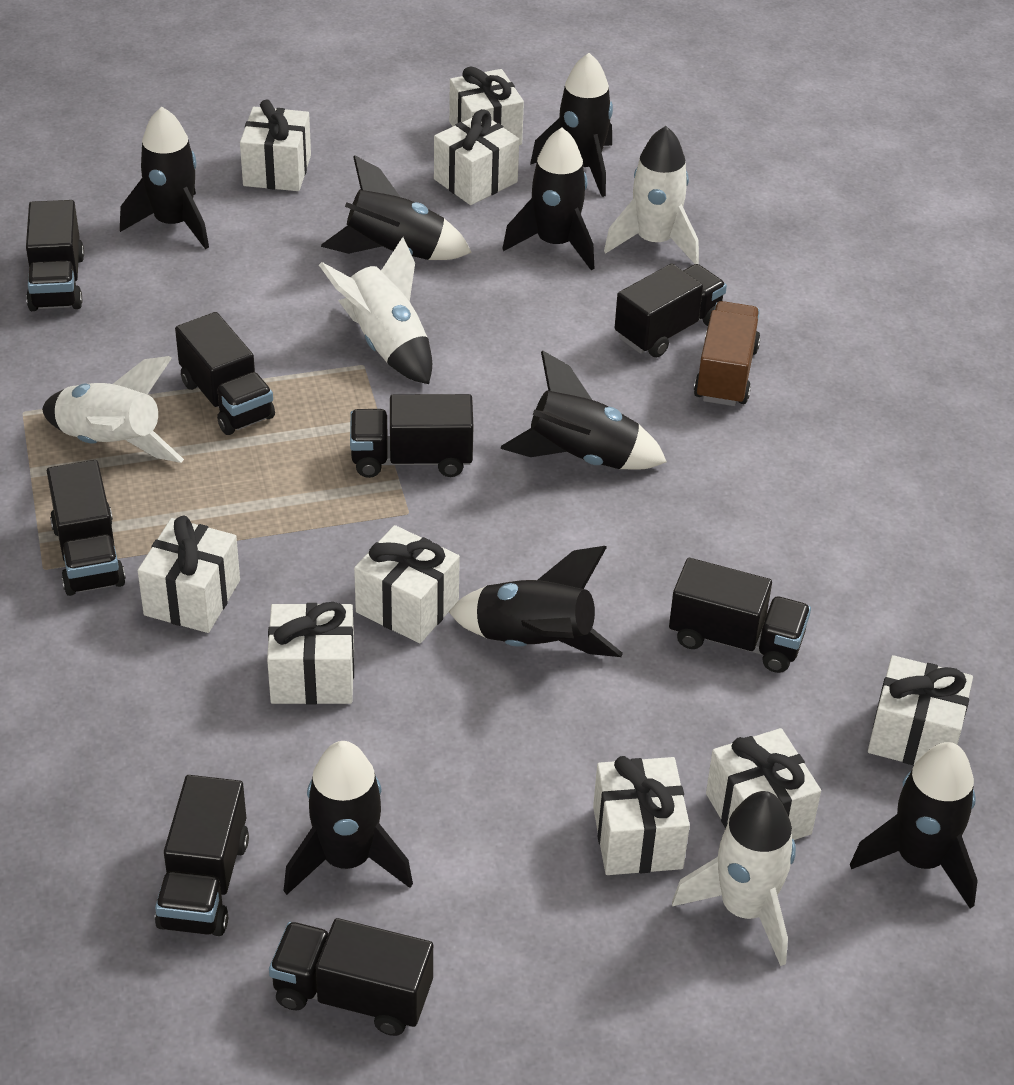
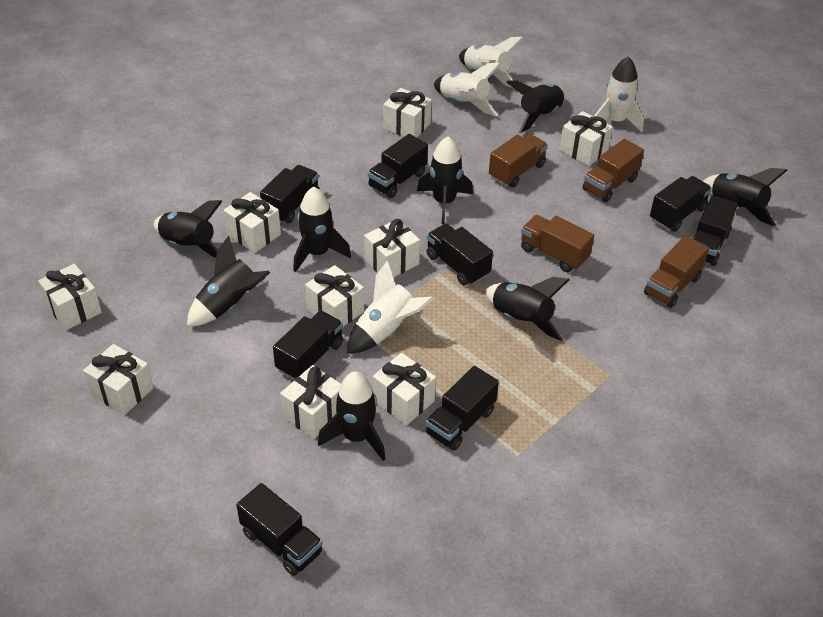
brown truck: 1 -> 4

